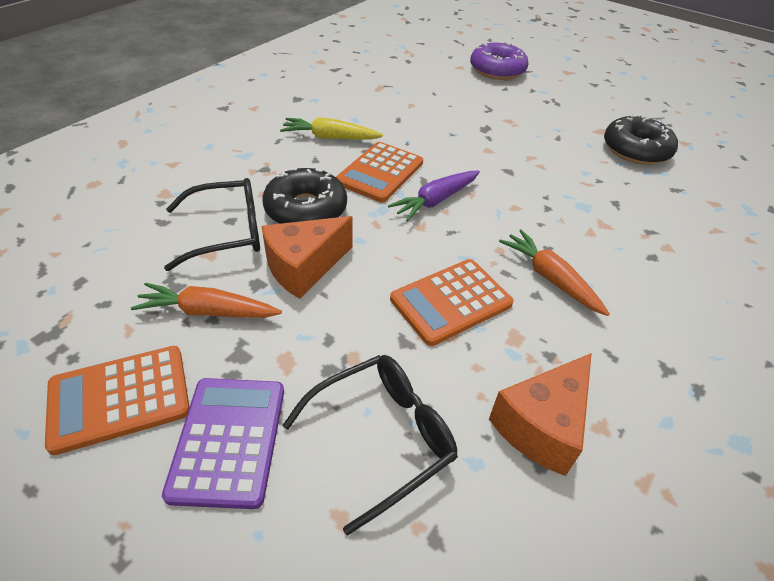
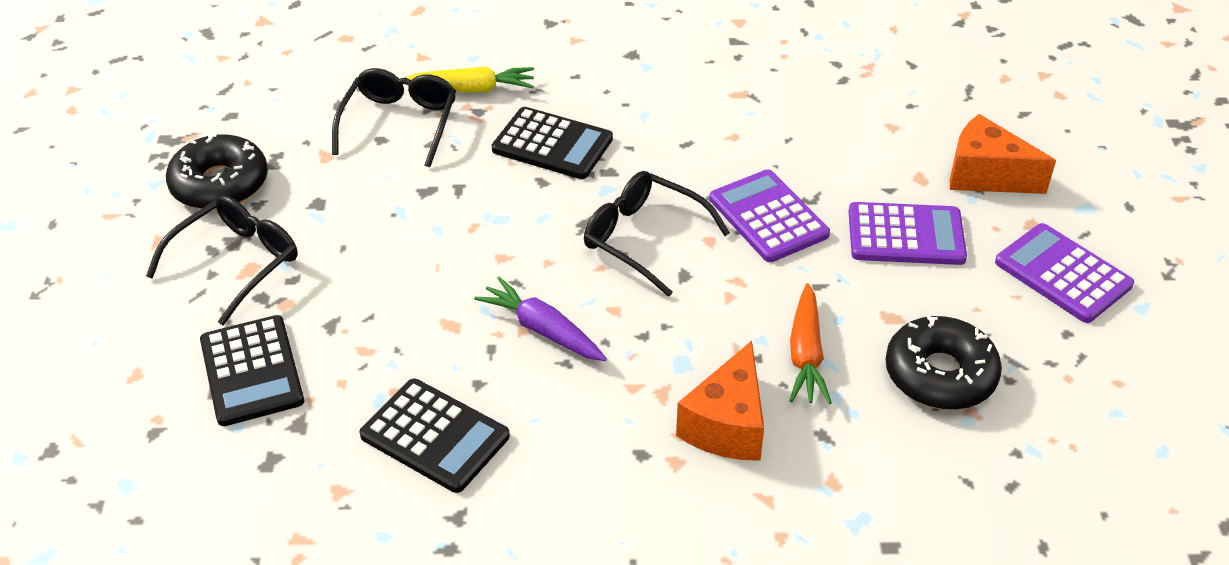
black calculator: 0 -> 3
black glasses: 2 -> 3
orange calculator: 3 -> 0
orange carrot: 2 -> 1
purple calculator: 1 -> 3
purple donut: 1 -> 0

